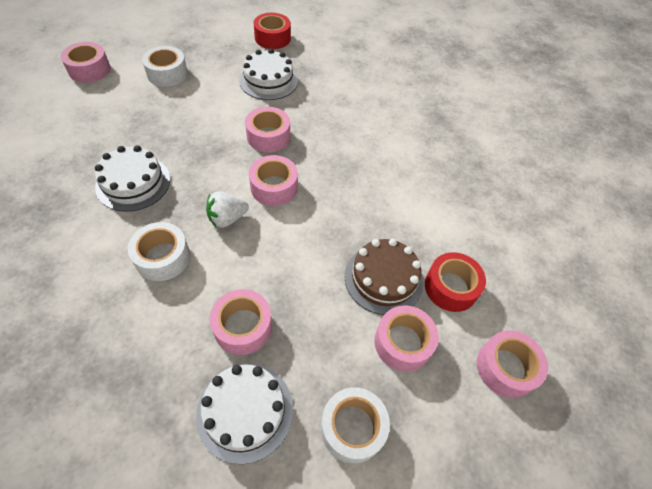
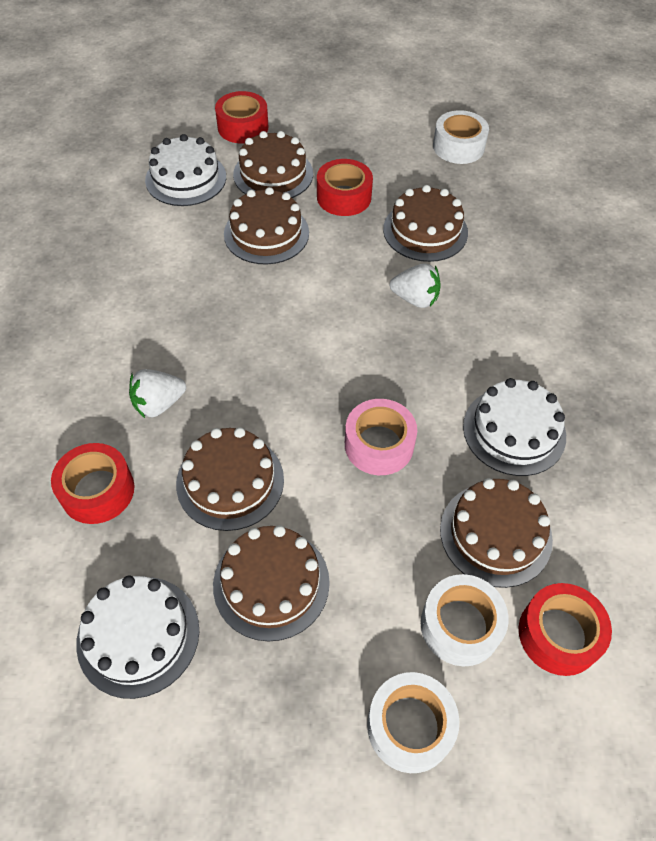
brown cake: 1 -> 6
pink tape: 6 -> 1
red tape: 2 -> 4
white strawberry: 1 -> 2

